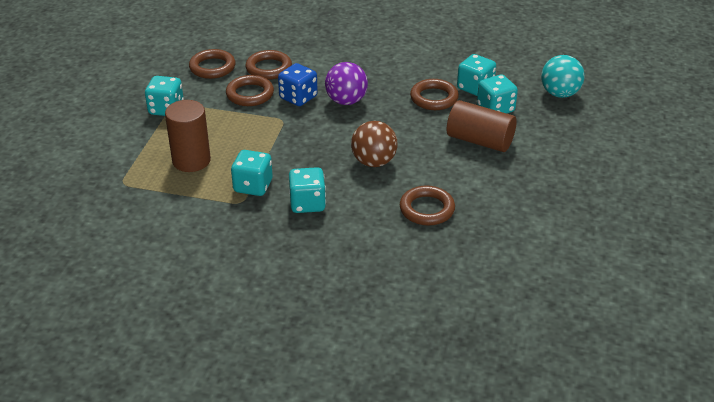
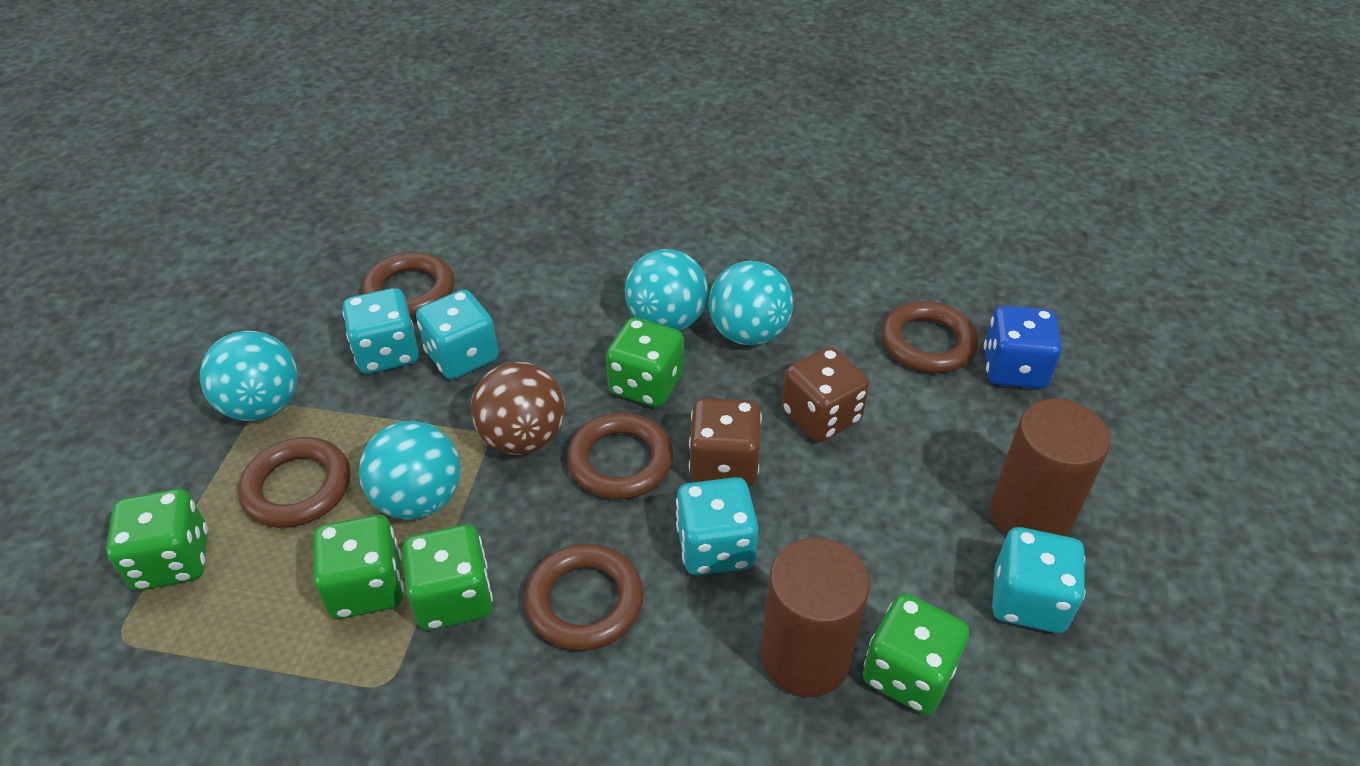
brown dice: 0 -> 2
green dice: 0 -> 5
purple ball: 1 -> 0
turquoise ball: 1 -> 4
turquoise dice: 5 -> 4

